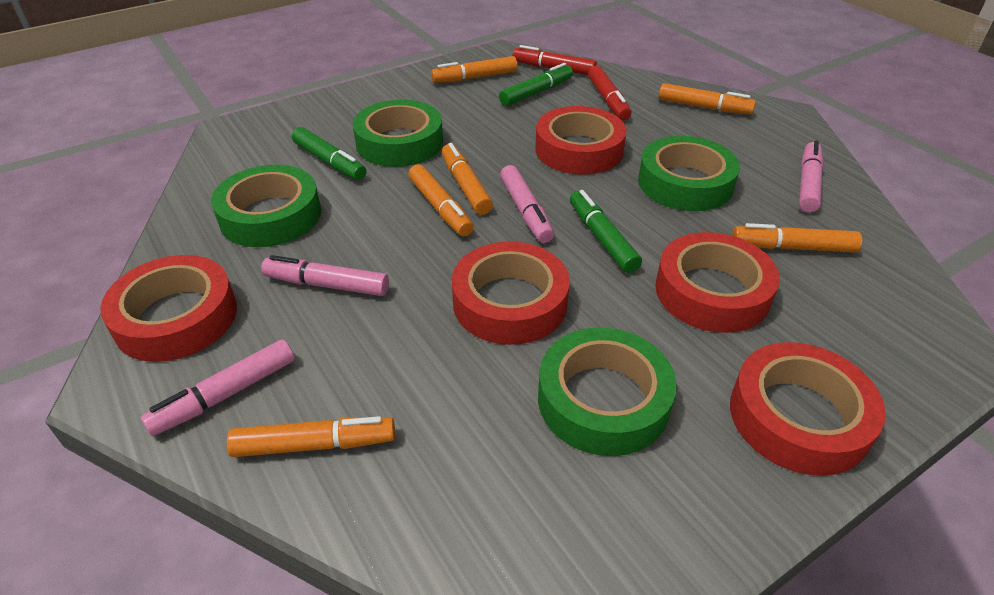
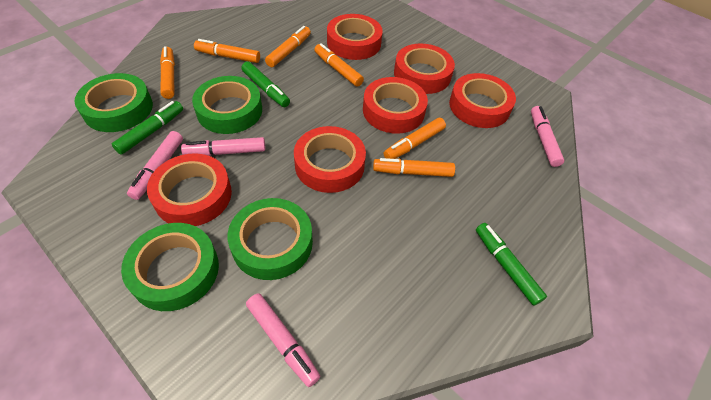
red marker: 2 -> 0
red tape: 5 -> 6

